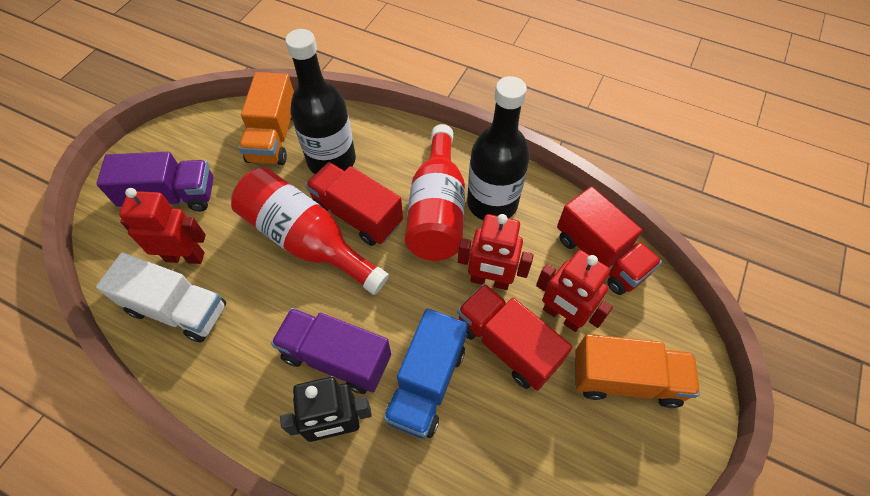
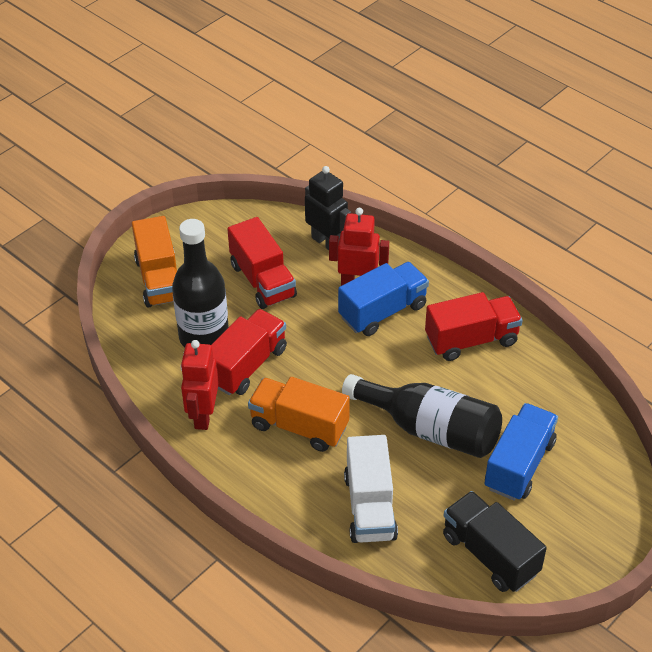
black truck: 0 -> 1
blue truck: 1 -> 2
purple truck: 2 -> 0
red bottle: 2 -> 0
red robot: 3 -> 2

